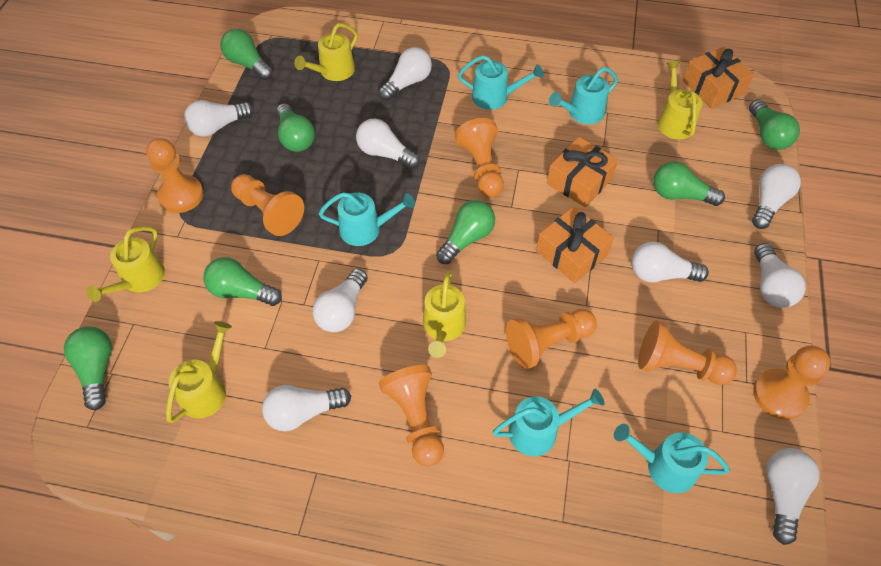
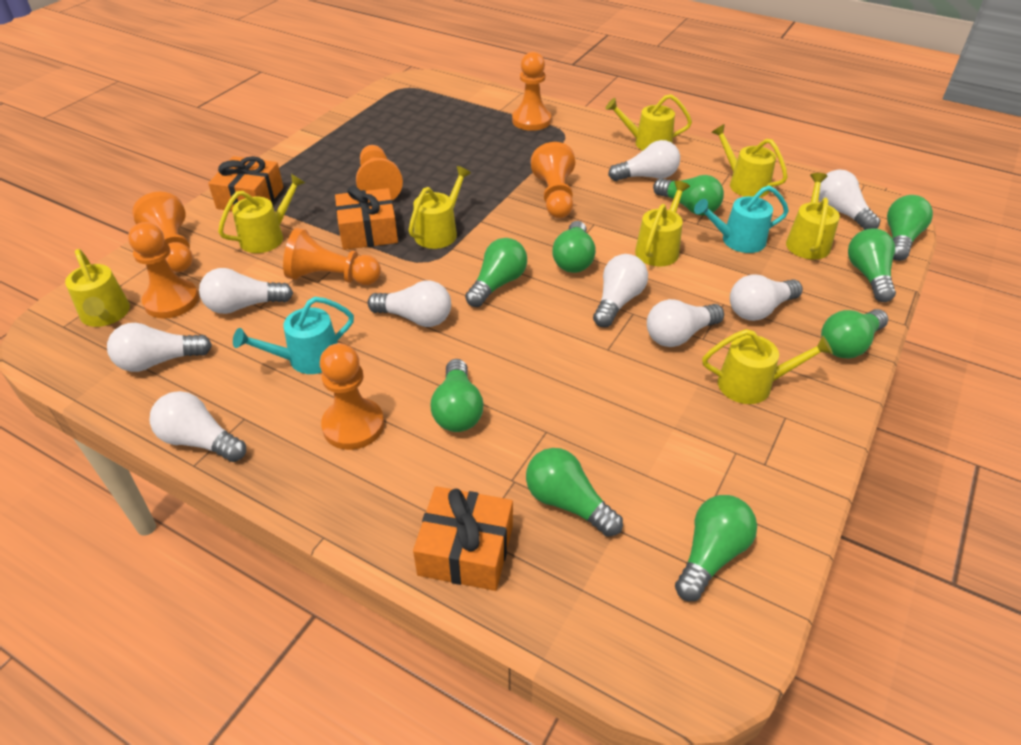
green light bulb: 7 -> 9
turquoise watering can: 5 -> 2
yellow watering can: 5 -> 8

